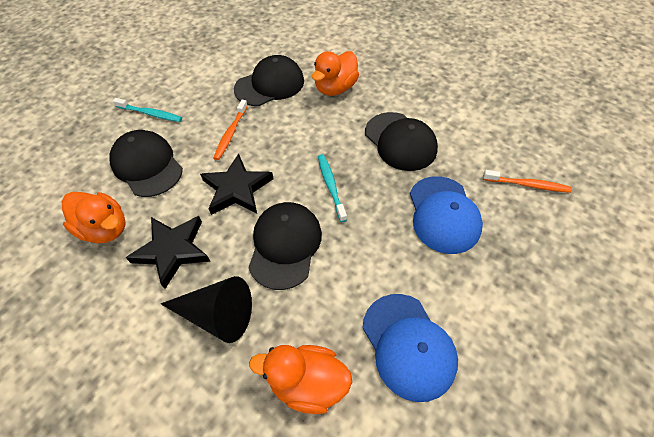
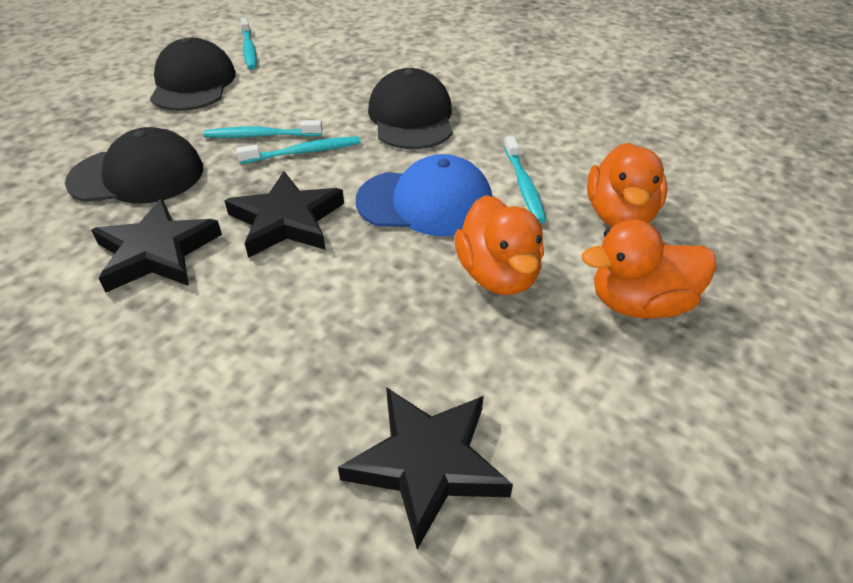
black cap: 4 -> 3
black cone: 1 -> 0
black star: 2 -> 3
blue cap: 2 -> 1
orange toothbrush: 2 -> 0
turquoise toothbrush: 2 -> 4

